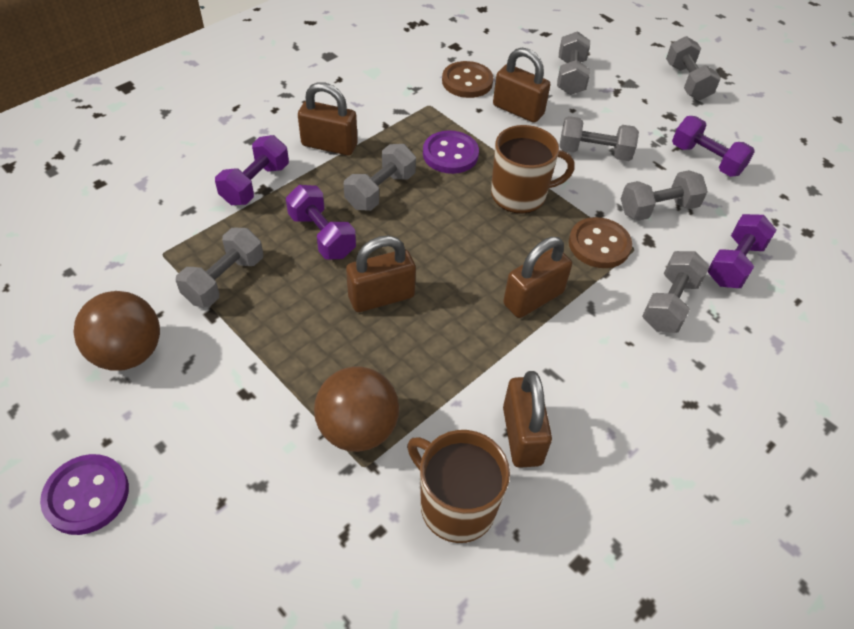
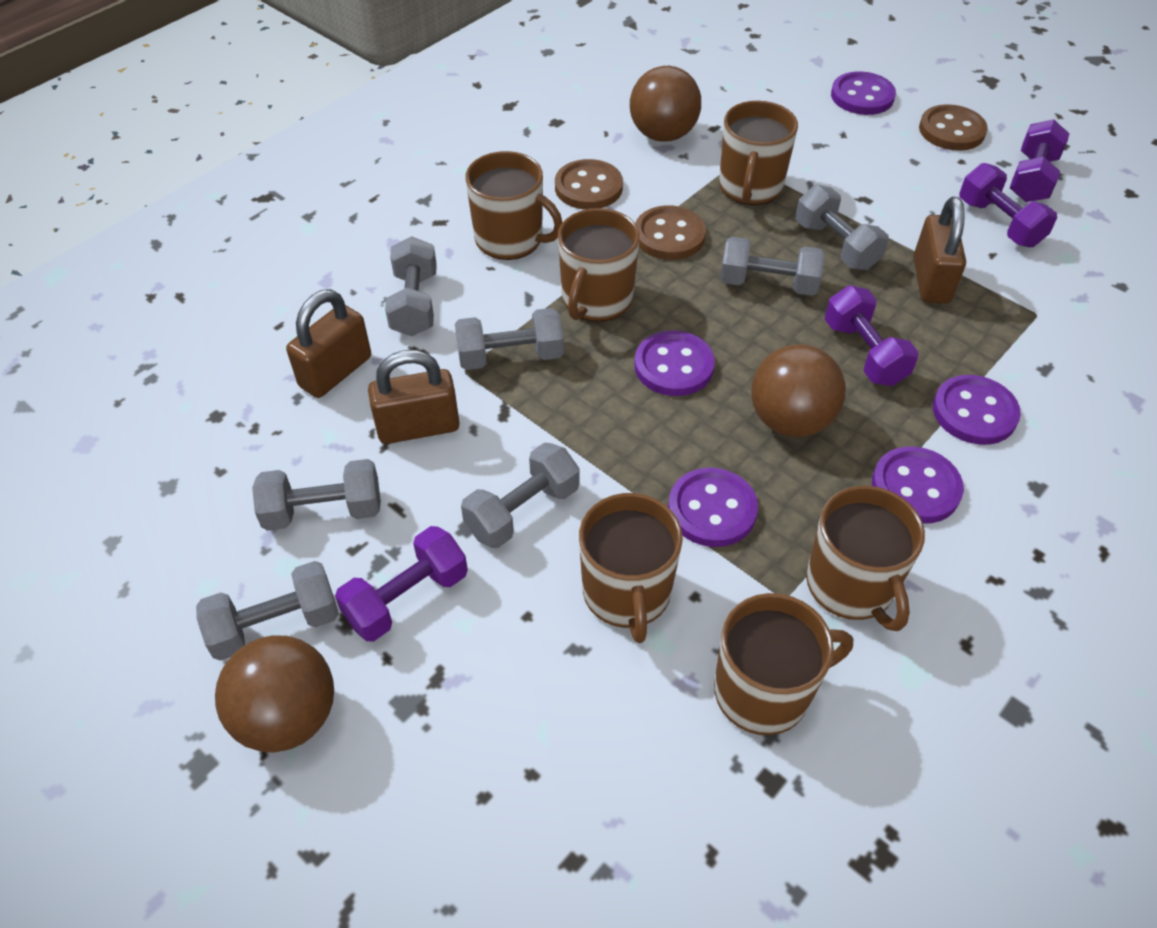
brown ball: 2 -> 3
brown button: 2 -> 3
brown mug: 2 -> 6
brown padlock: 5 -> 3
purple button: 2 -> 5

